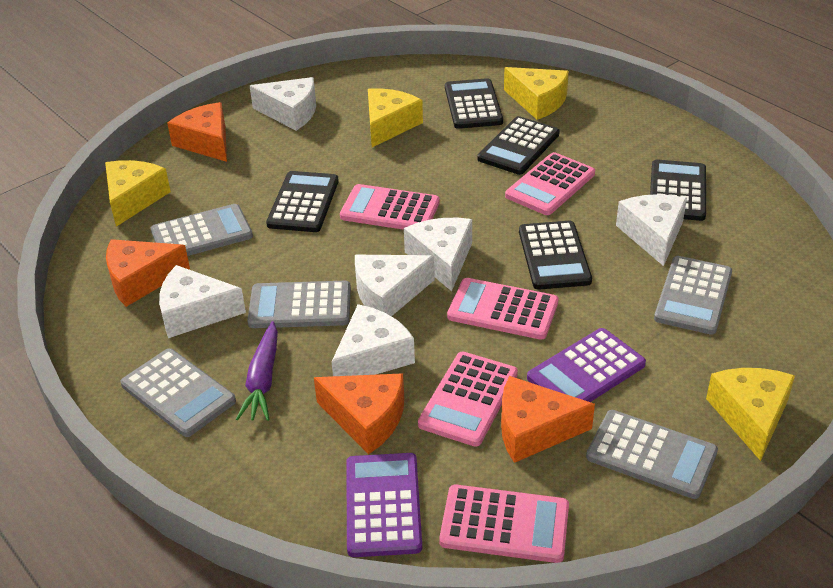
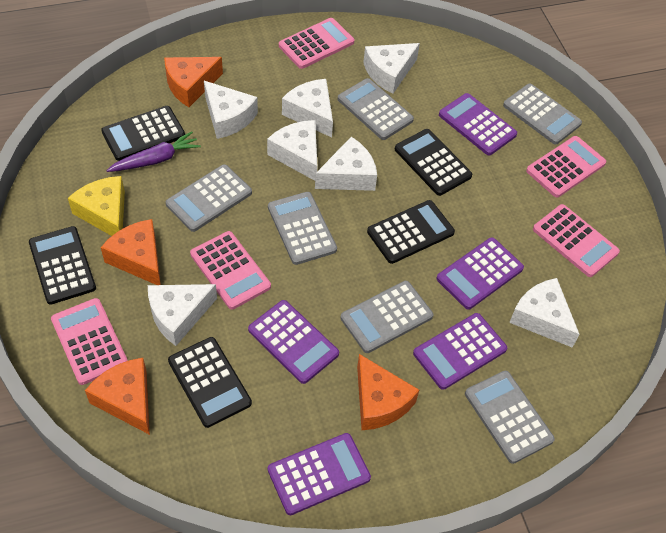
grey calculator: 5 -> 6
purple calculator: 2 -> 5
white cheese: 6 -> 7
yellow cheese: 4 -> 1

